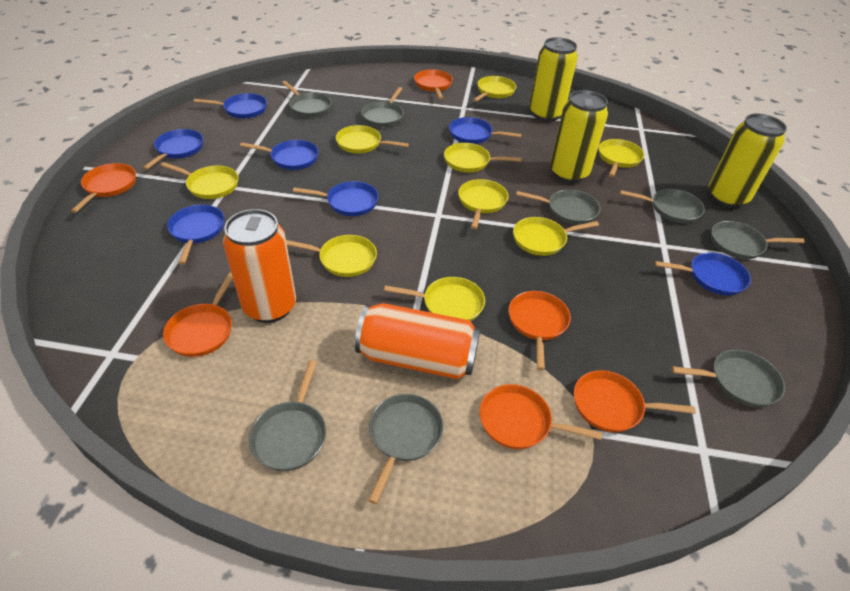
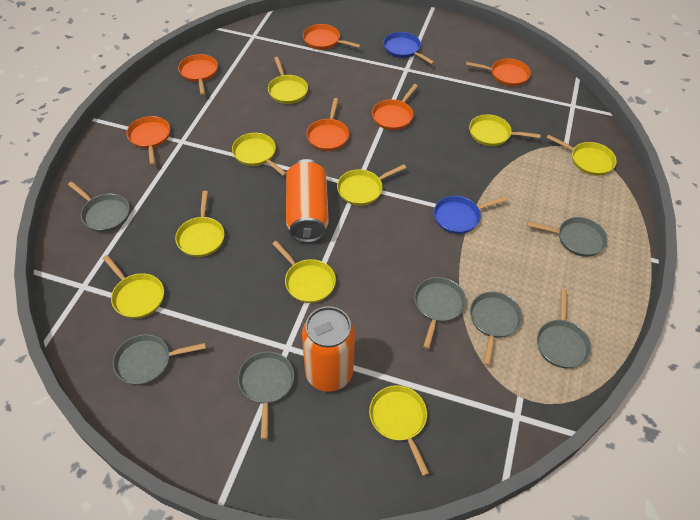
blue pan: 7 -> 2
grey pan: 8 -> 7
yellow can: 3 -> 0

